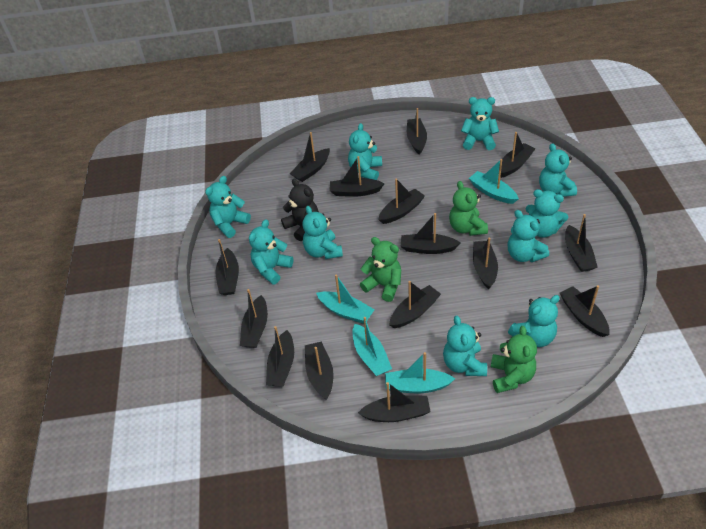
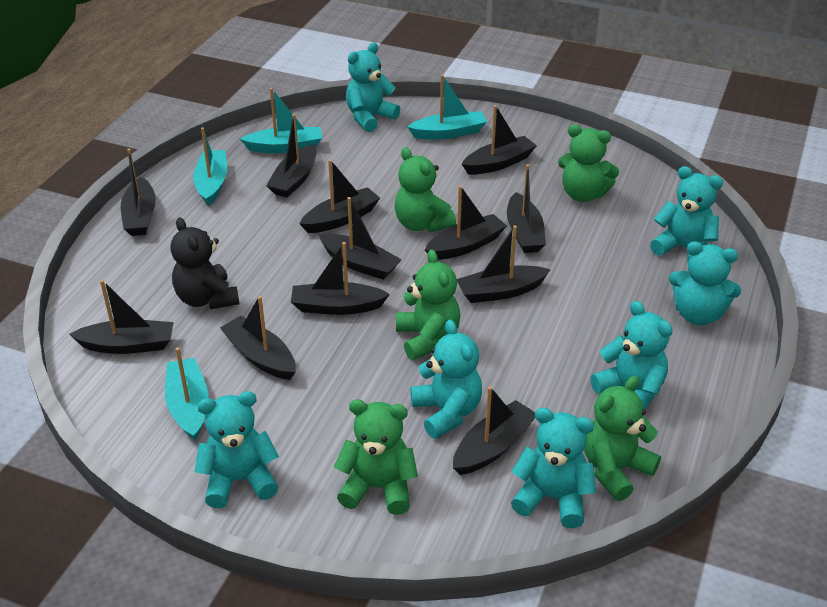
black boat: 15 -> 12
green teddy bear: 3 -> 5
turquoise teddy bear: 10 -> 7

